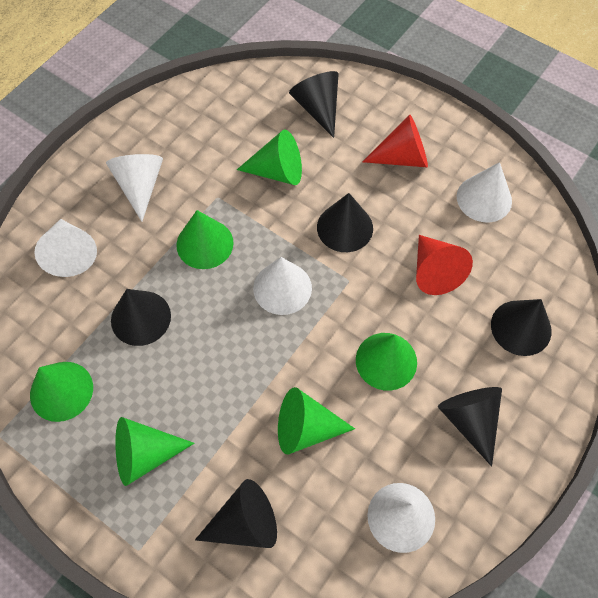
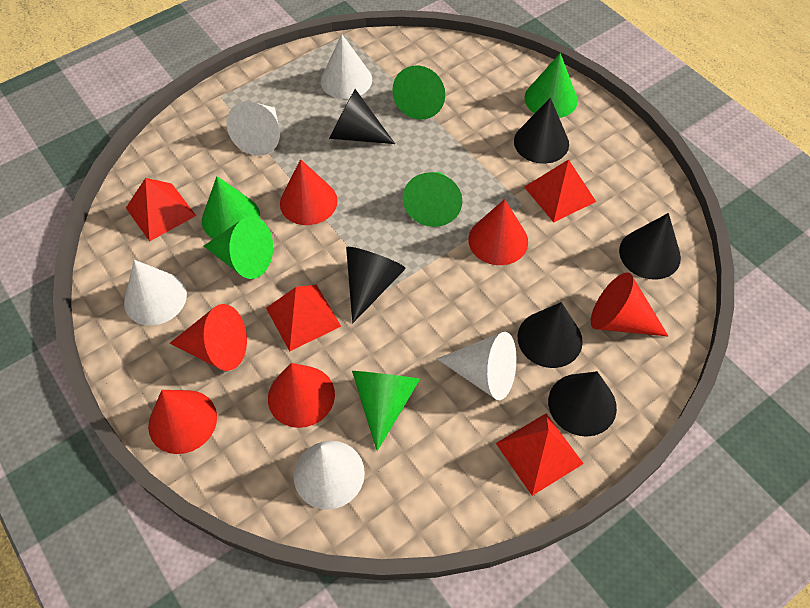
red cone: 2 -> 6
red pyramid: 0 -> 4

